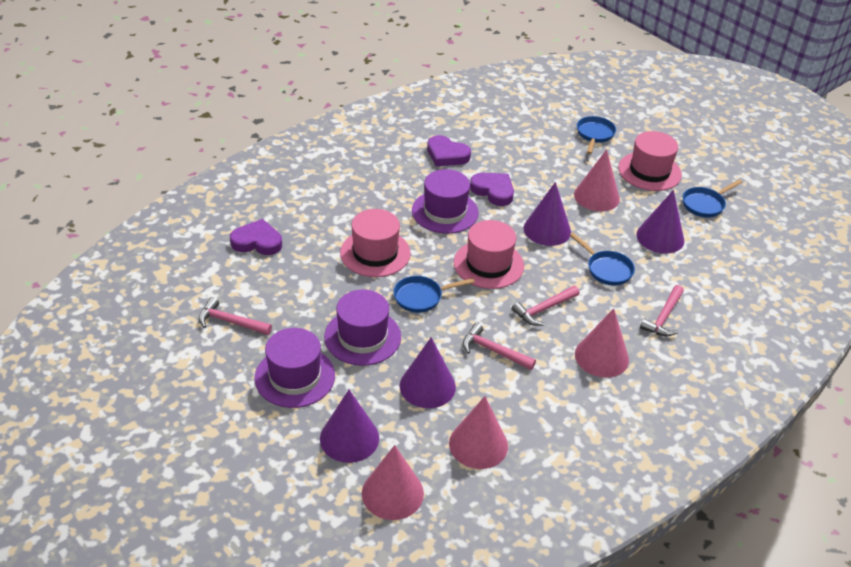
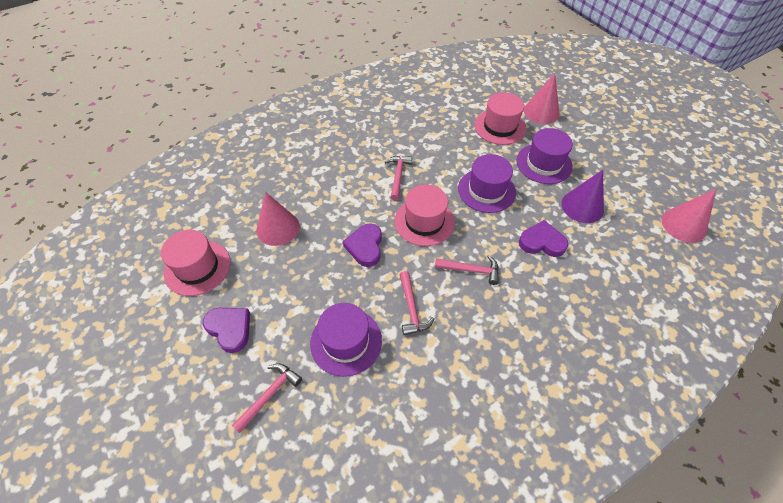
blue pan: 4 -> 0
pink cone: 4 -> 3
purple cone: 4 -> 1

